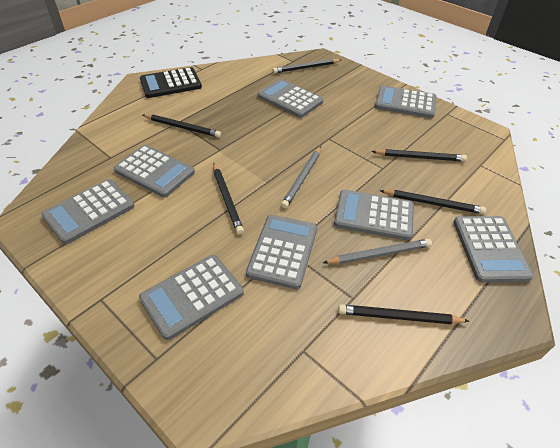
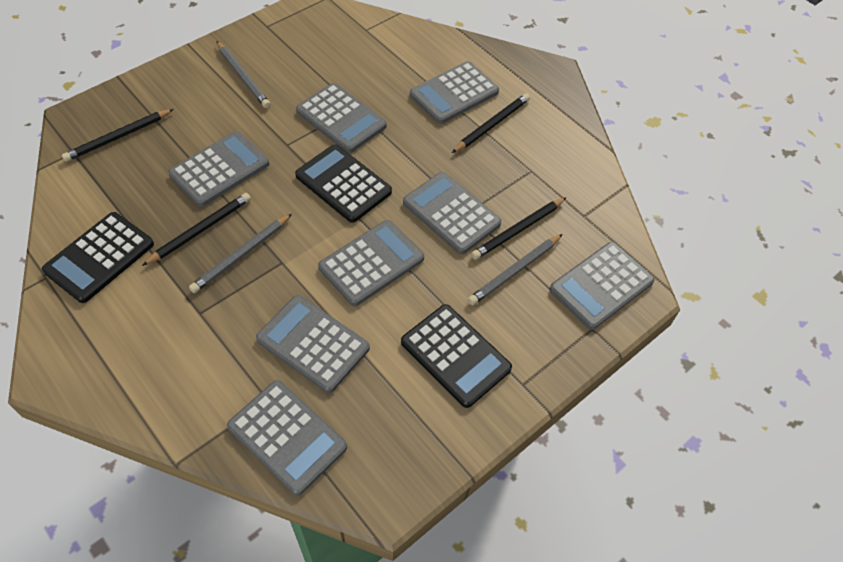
black calculator: 1 -> 3
black pencil: 6 -> 4
grey pencil: 2 -> 3

